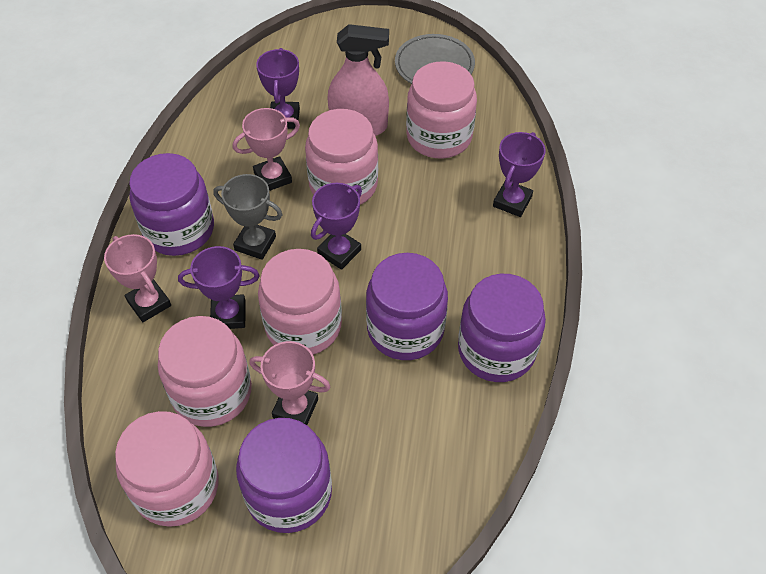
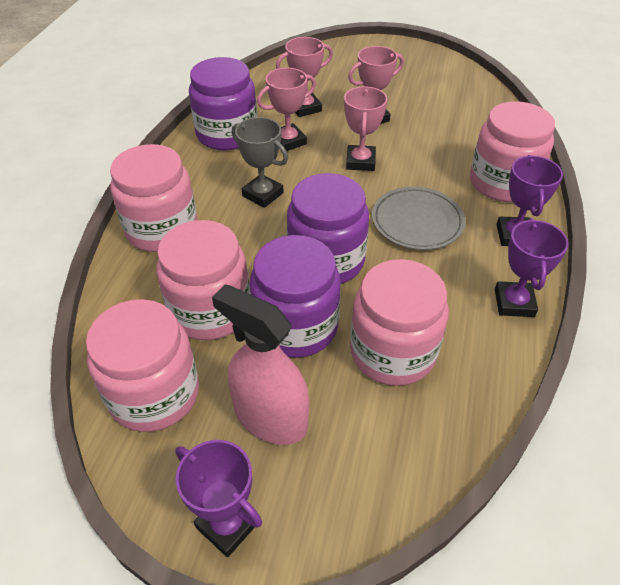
pink trophy: 3 -> 4
purple jar: 4 -> 3
purple trophy: 4 -> 3

